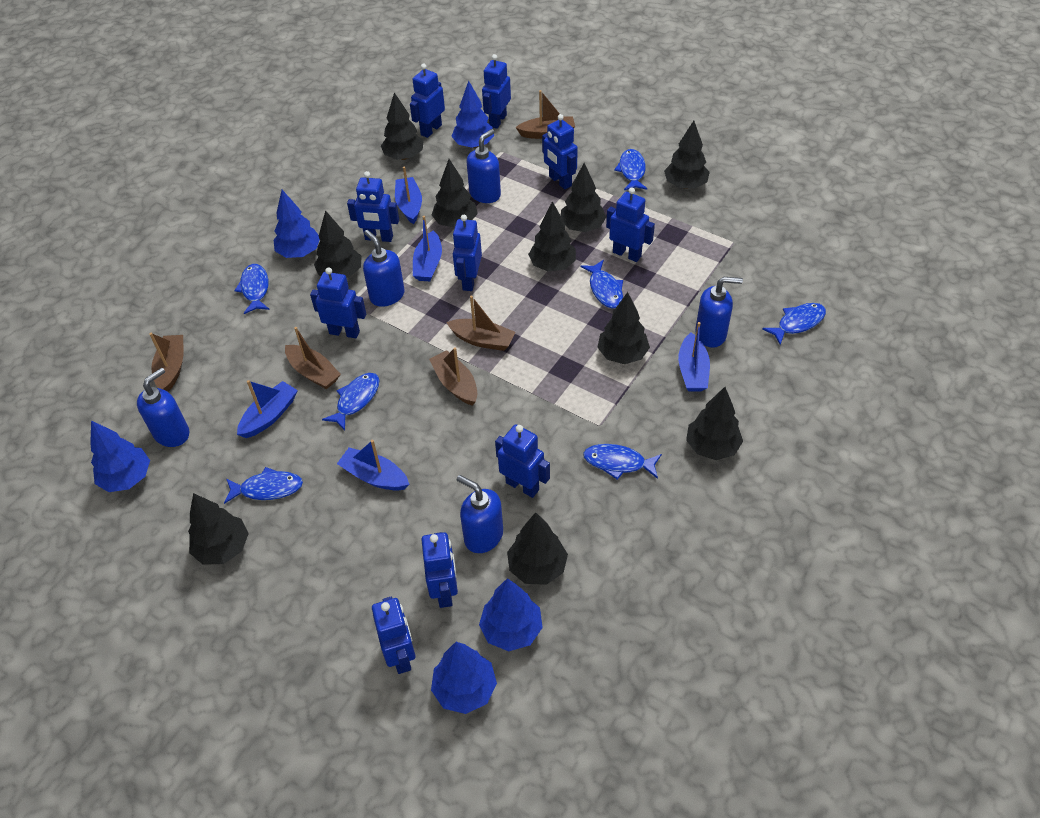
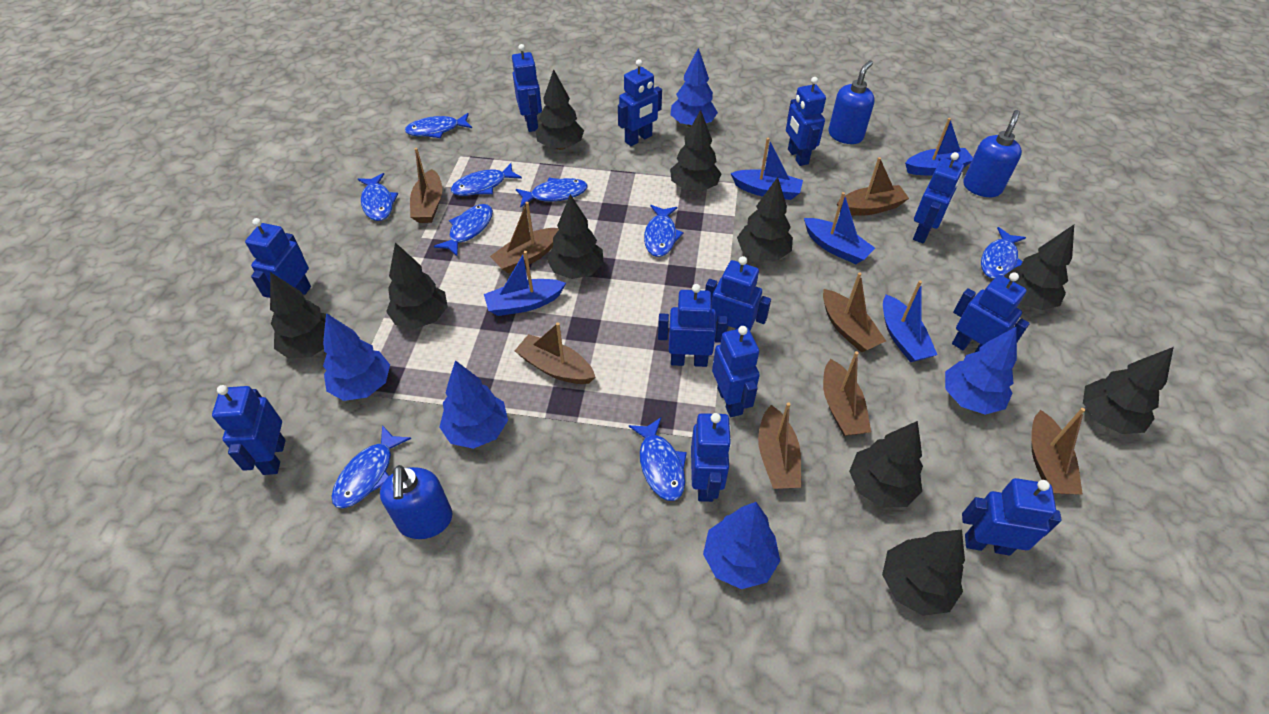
blue fish: 7 -> 9
blue robot: 10 -> 12
blue soap dispenser: 5 -> 3
brown boat: 5 -> 8

